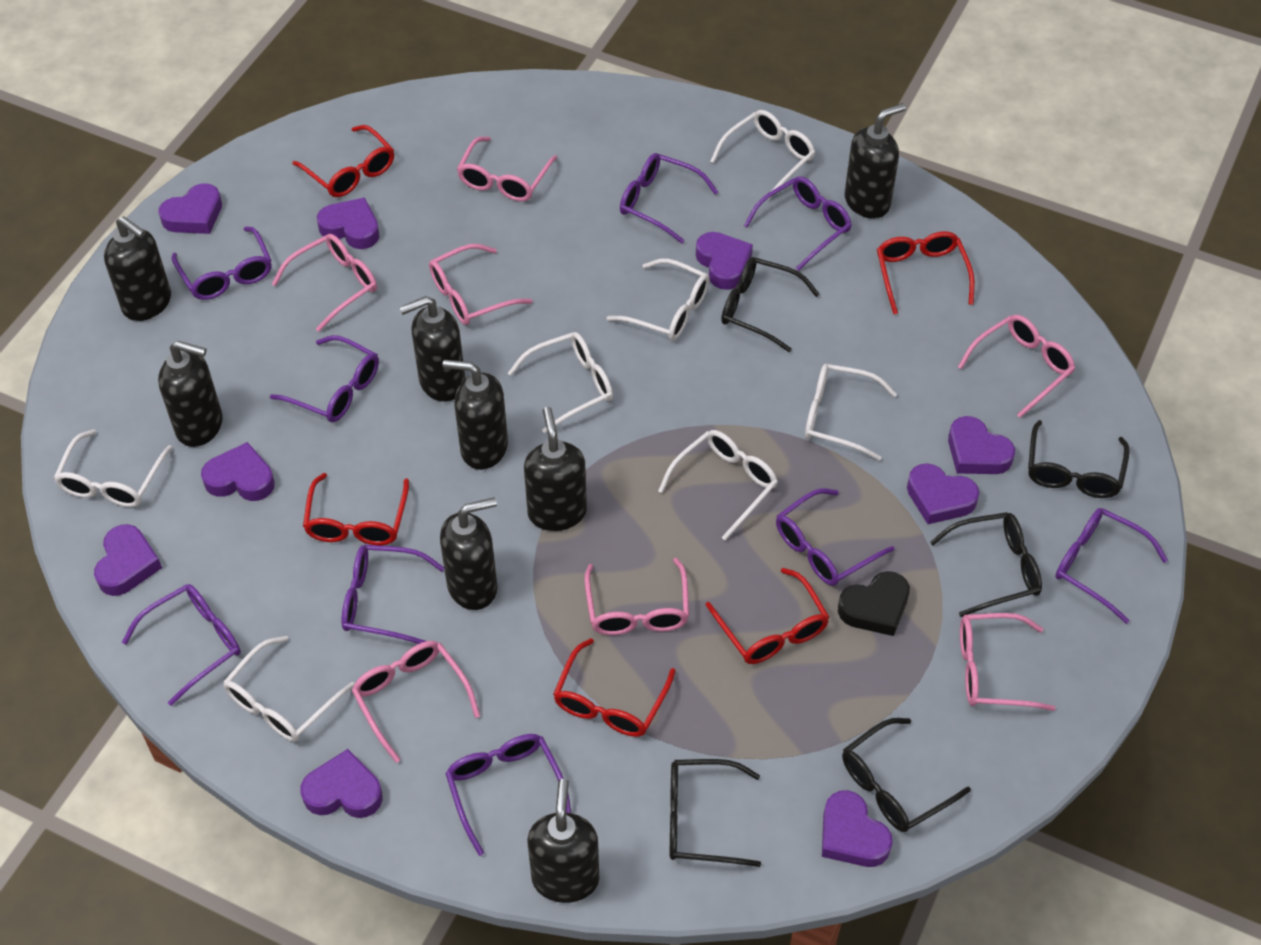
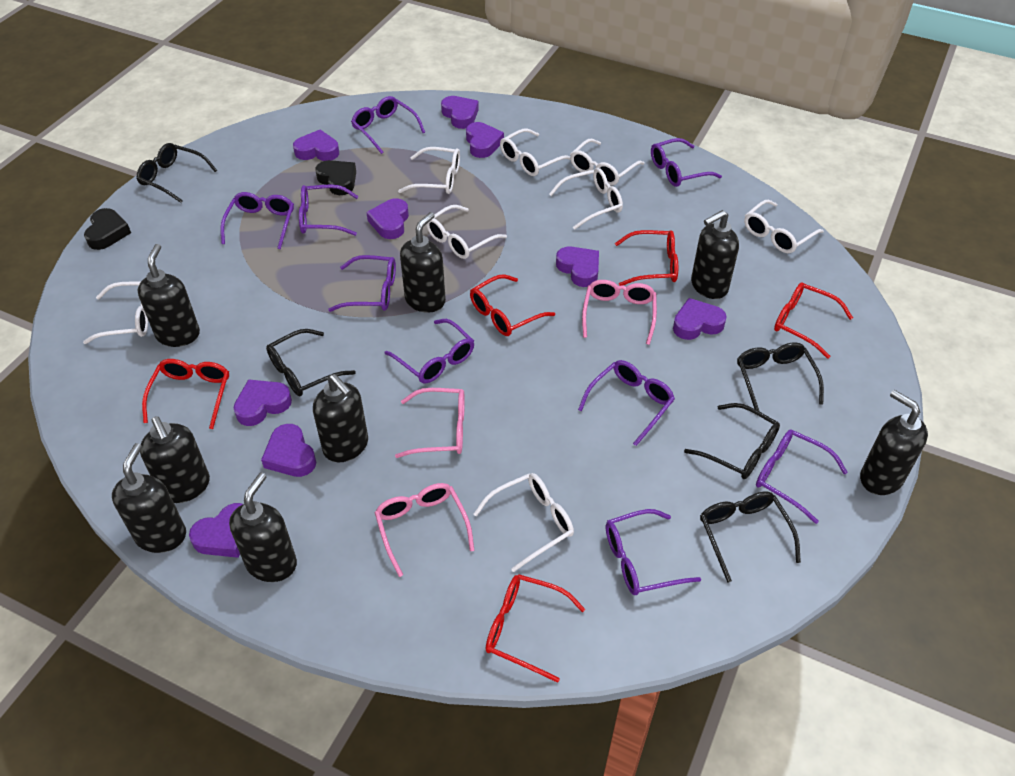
black heart: 1 -> 2
pink glasses: 7 -> 3
white glasses: 7 -> 8

